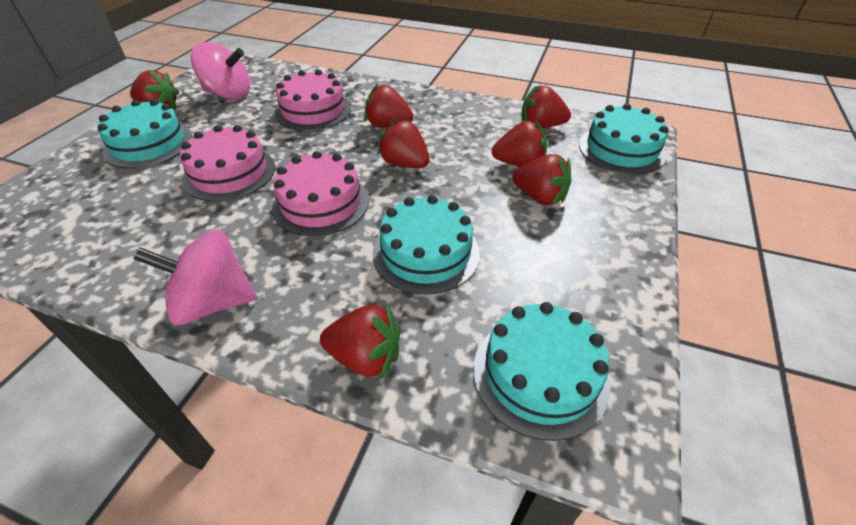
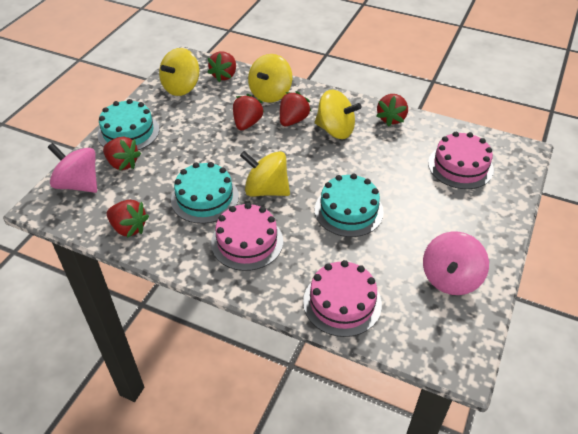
red strawberry: 7 -> 6
turquoise cake: 4 -> 3
yellow spinning top: 0 -> 4

